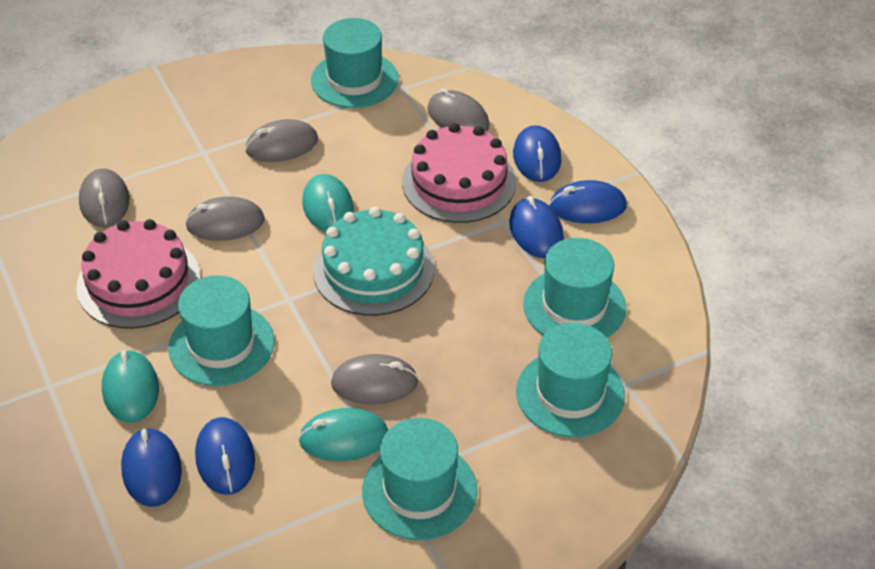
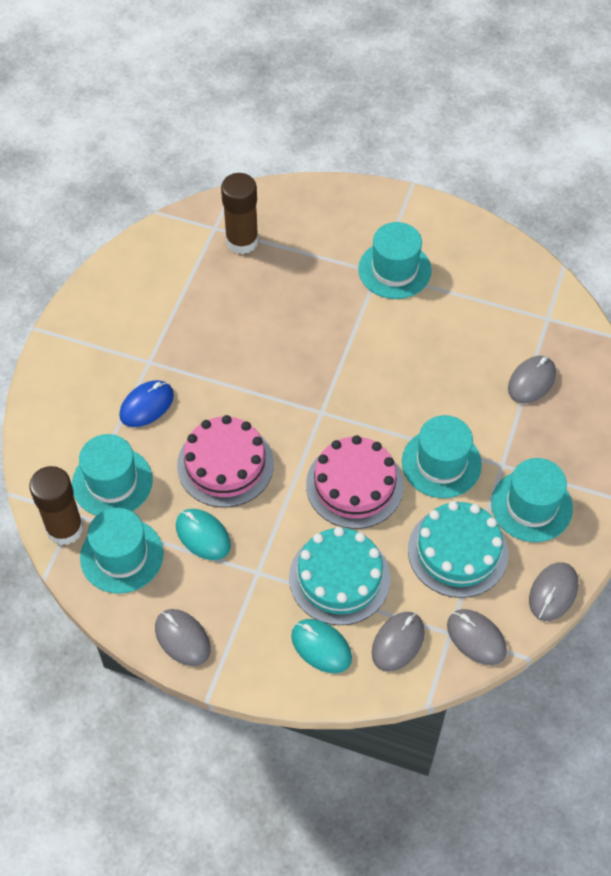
blue mouse: 5 -> 1
brown glue stick: 0 -> 2
turquoise cake: 1 -> 2
turquoise mouse: 3 -> 2

